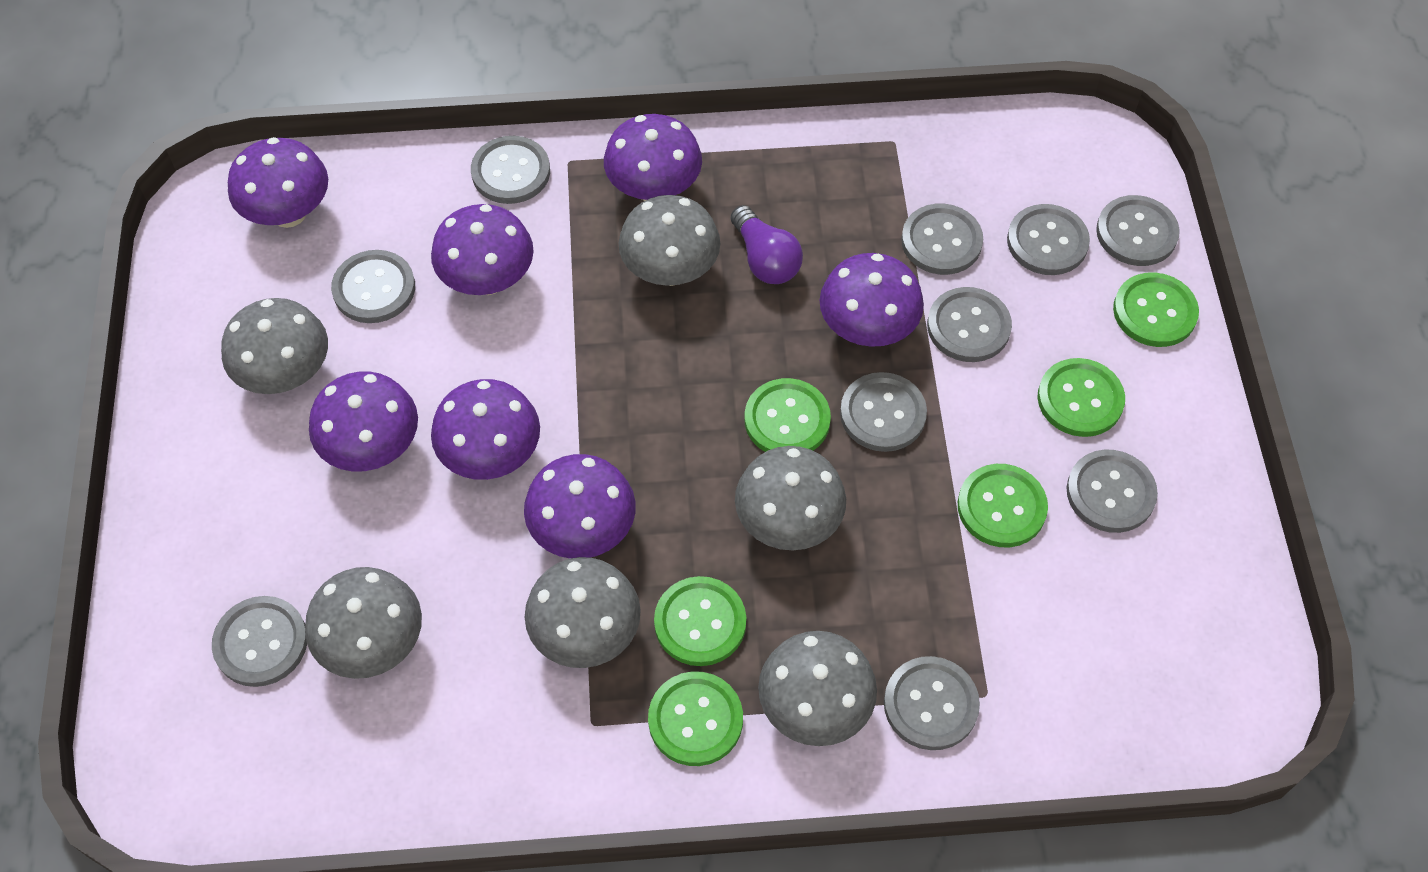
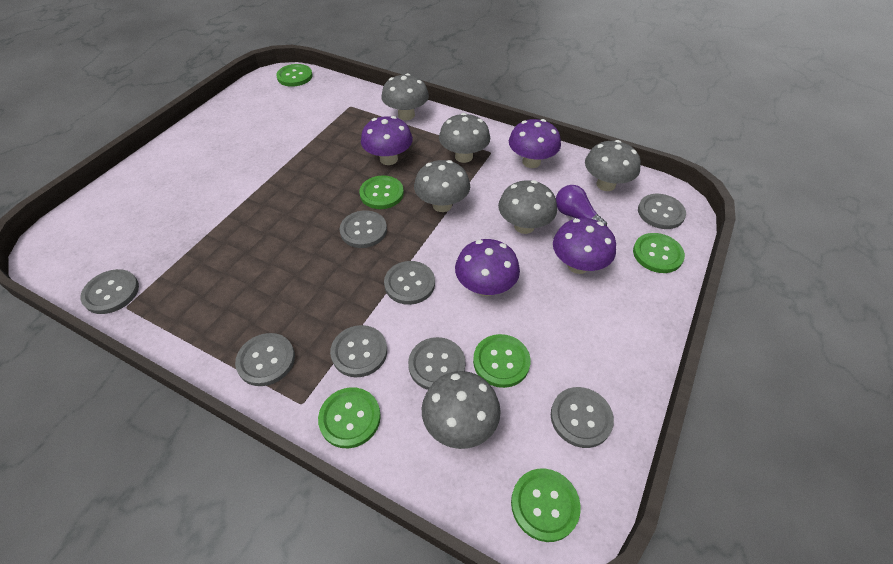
grey button: 10 -> 8
purple mushroom: 7 -> 4

